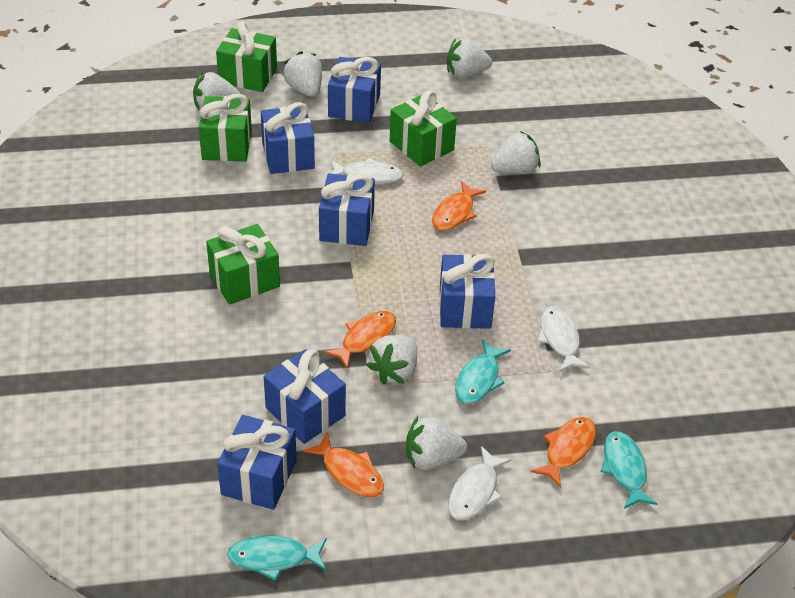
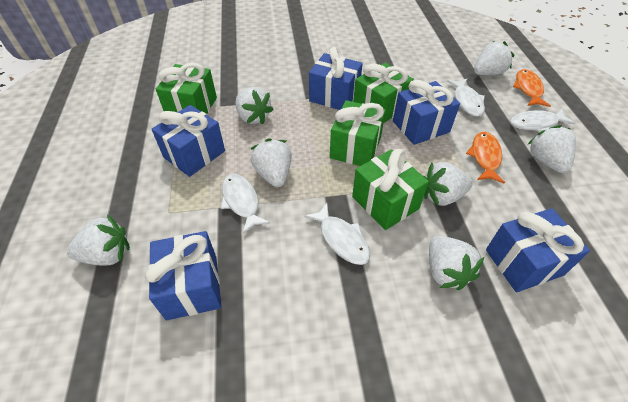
blue gift: 6 -> 5
orange fish: 4 -> 2
turquoise fish: 3 -> 0
white fish: 3 -> 4
white strawberry: 6 -> 7

